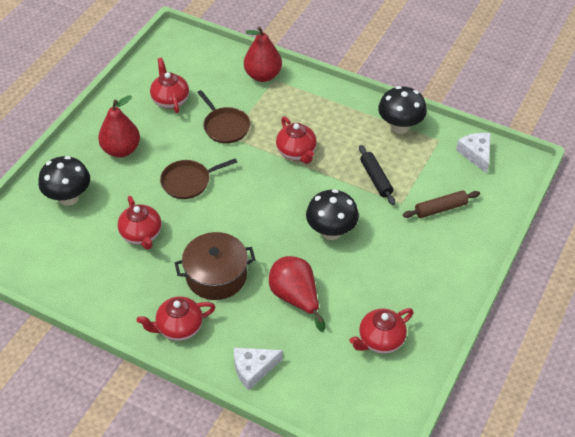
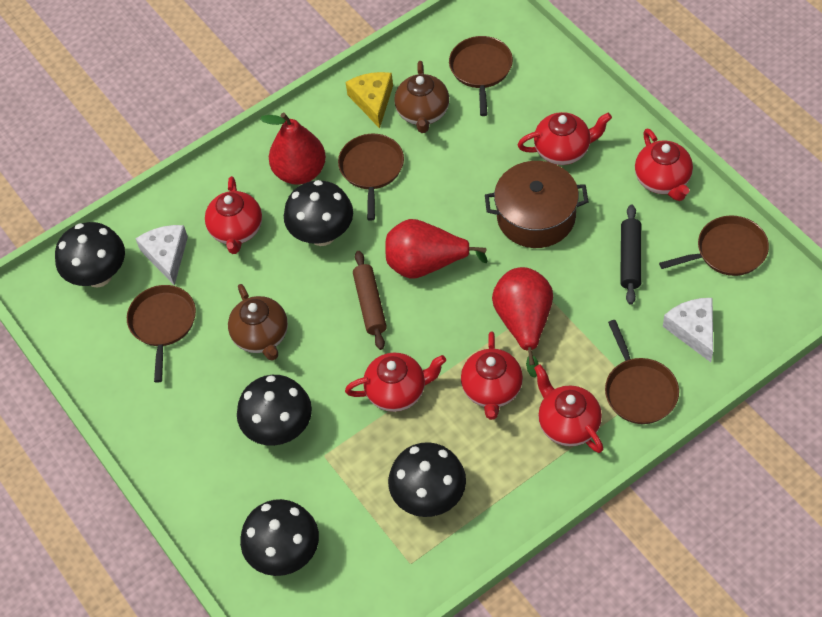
black mushroom: 3 -> 5
brown pan: 2 -> 5
brown teapot: 0 -> 2
red teapot: 5 -> 6
yellow cheese: 0 -> 1

